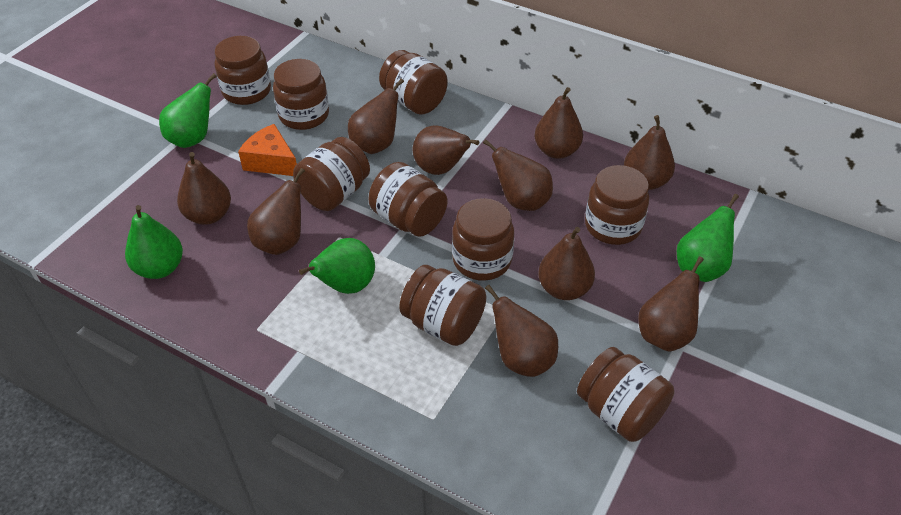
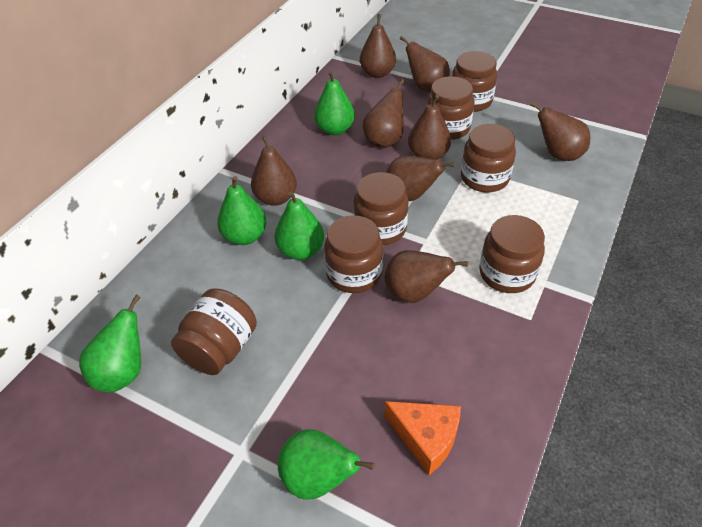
brown jar: 9 -> 7
brown pear: 10 -> 8
green pear: 4 -> 5

